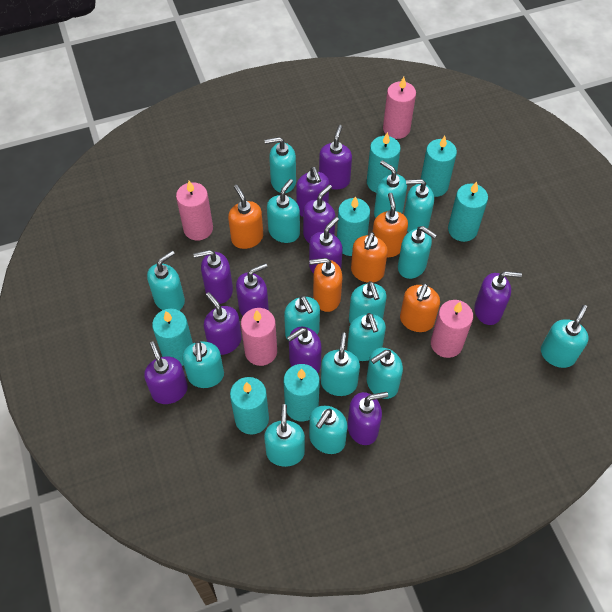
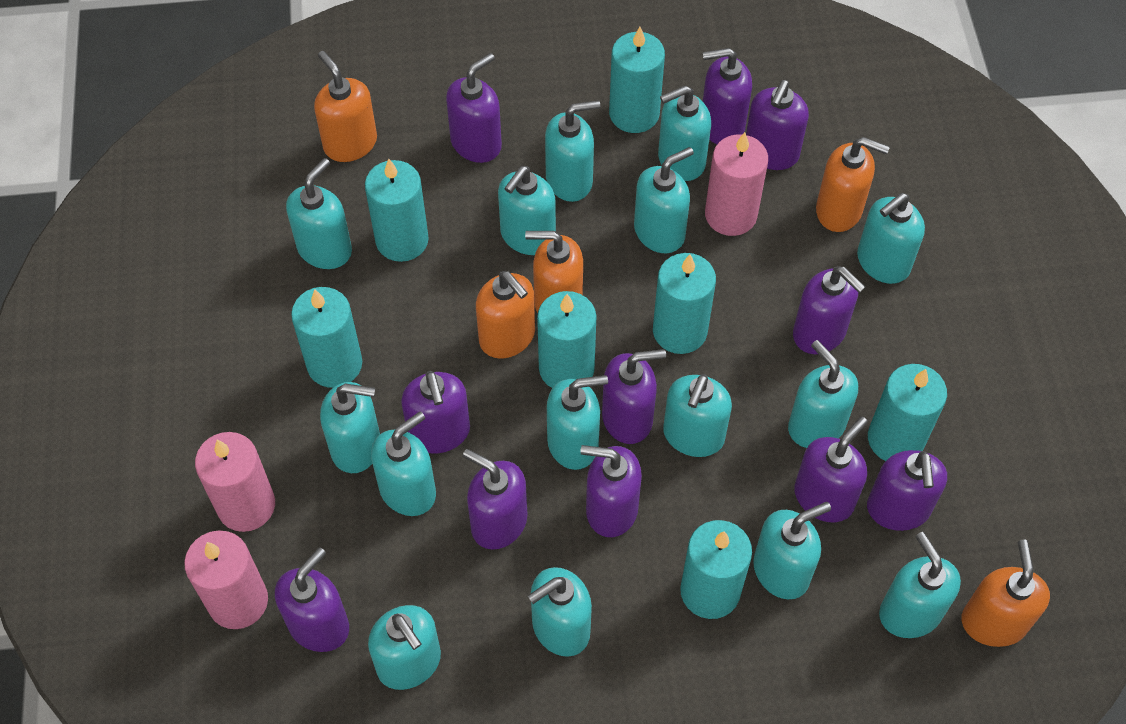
pink candle: 4 -> 3

